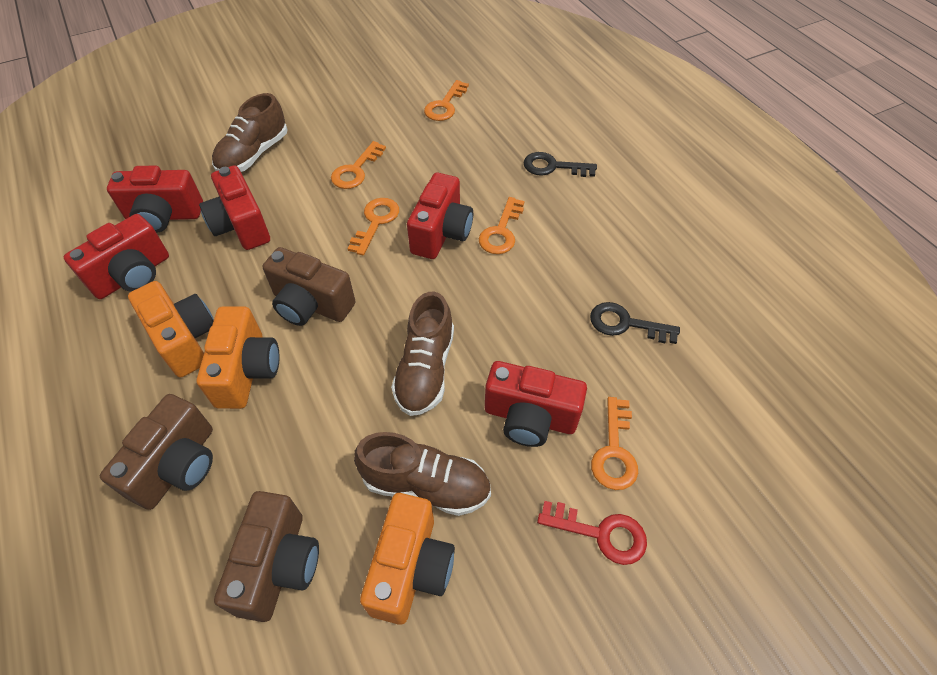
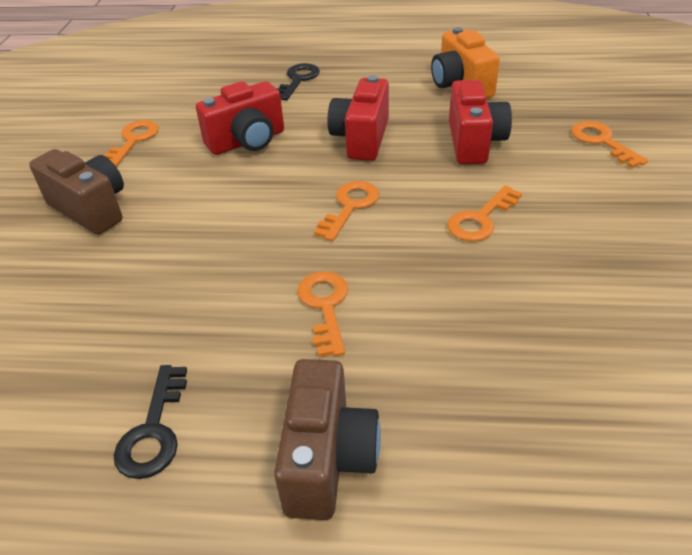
brown camera: 3 -> 2
brown shoe: 3 -> 0
orange camera: 3 -> 1
red camera: 5 -> 3
red key: 1 -> 0

